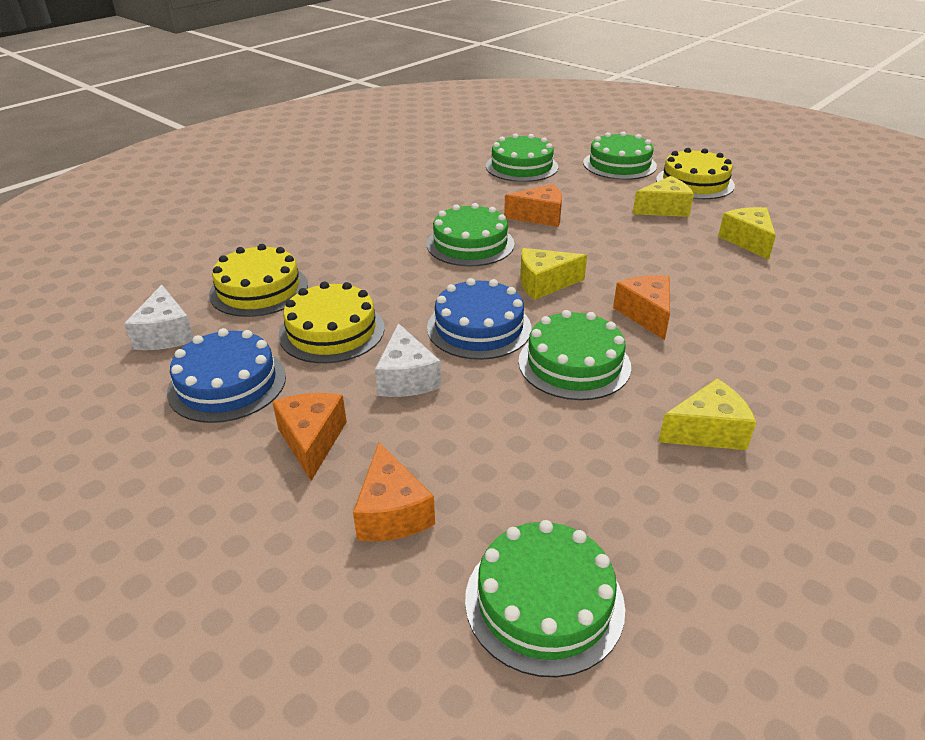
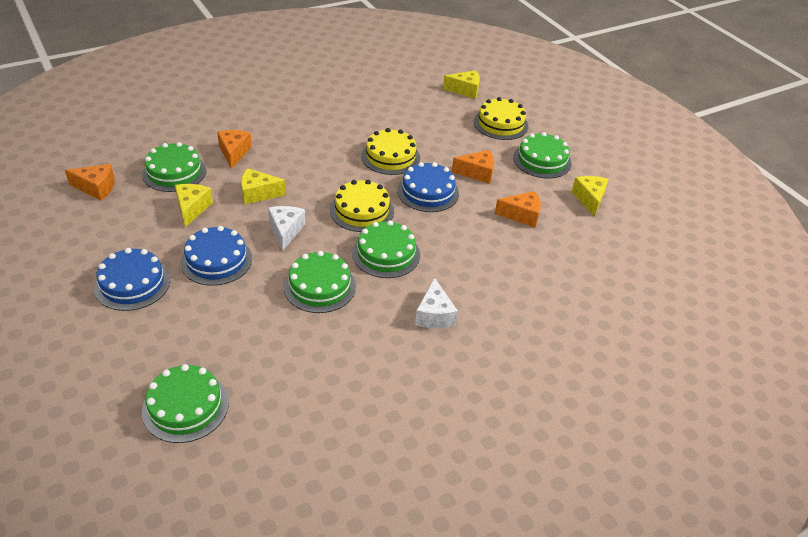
blue cake: 2 -> 3

